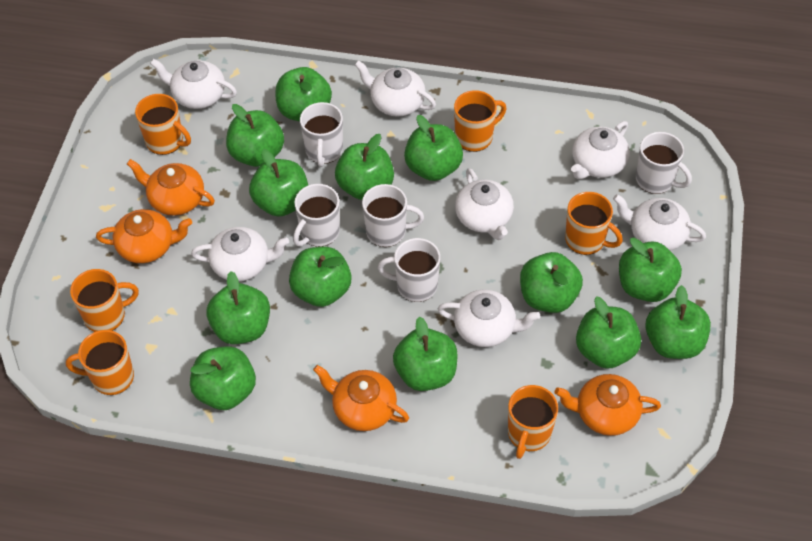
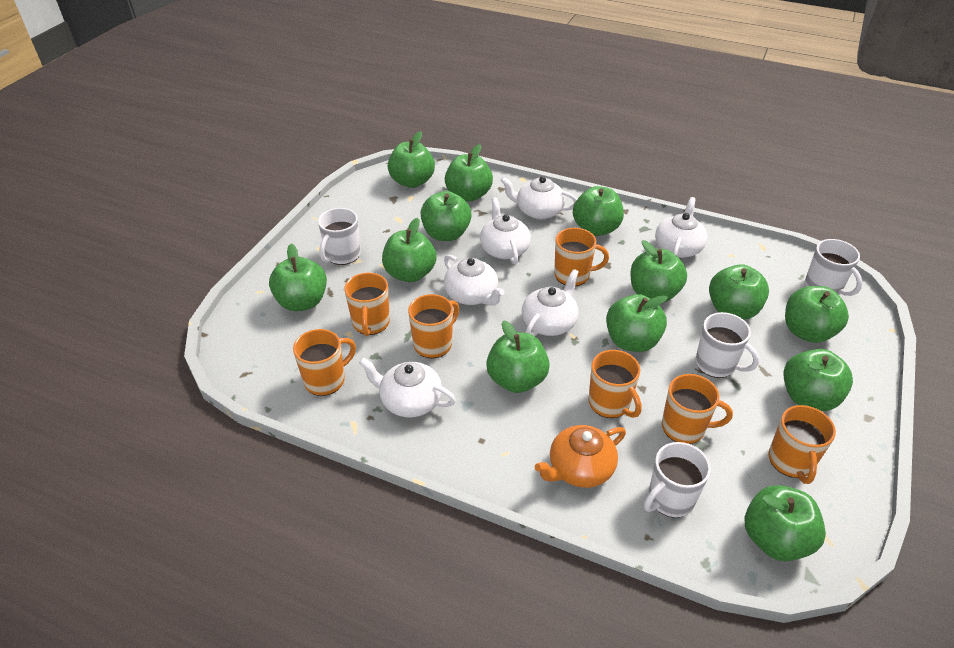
orange mug: 6 -> 7
orange teapot: 4 -> 1
white mug: 5 -> 4
white teapot: 7 -> 6

